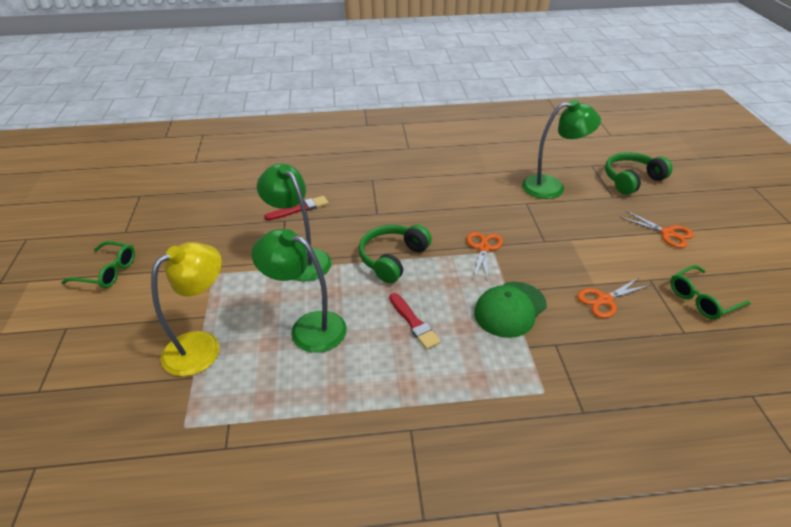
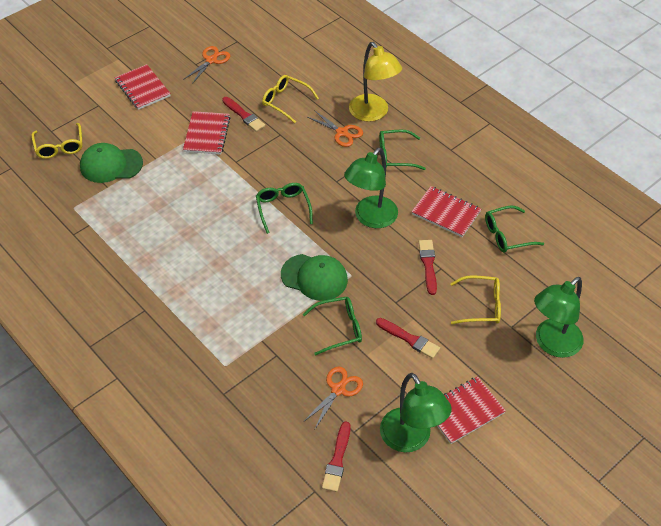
green cap: 1 -> 2
green glasses: 2 -> 4
green headphones: 2 -> 0
red brush: 2 -> 4
red notebook: 0 -> 4
yellow glasses: 0 -> 3

